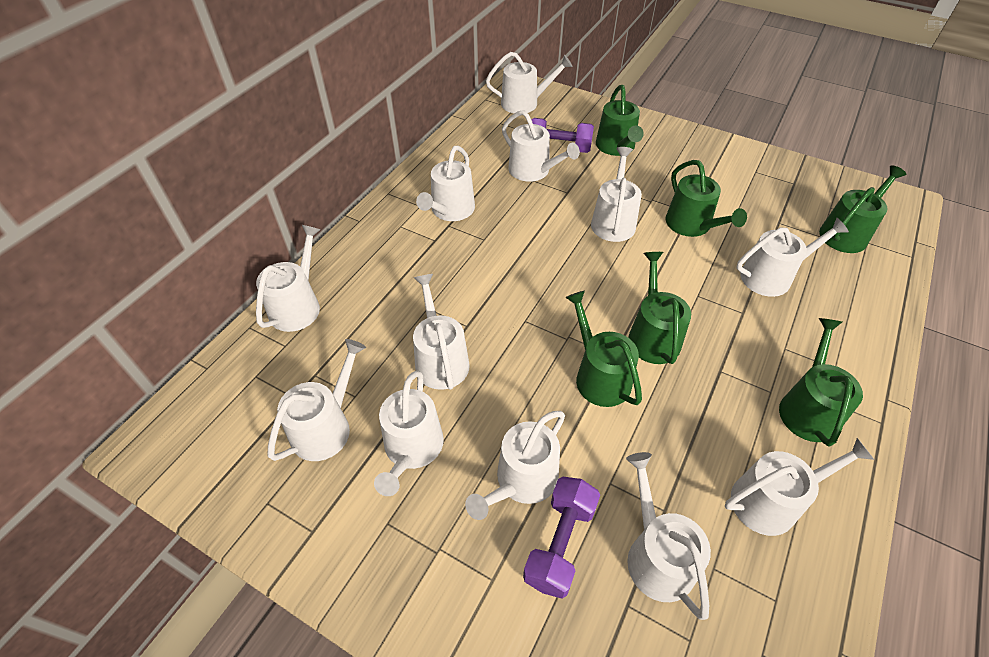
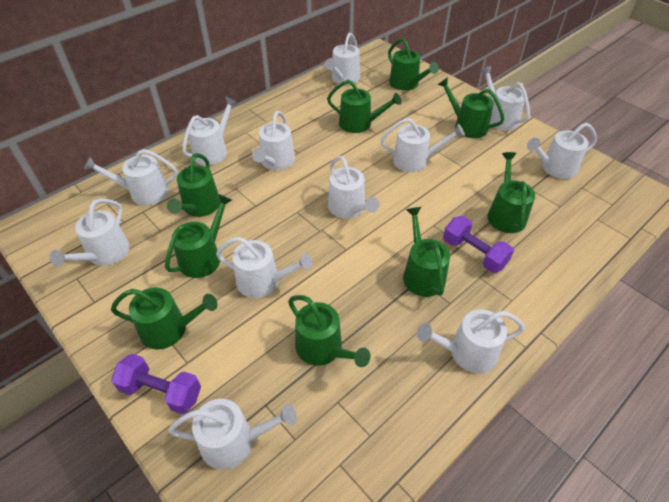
green watering can: 6 -> 9

